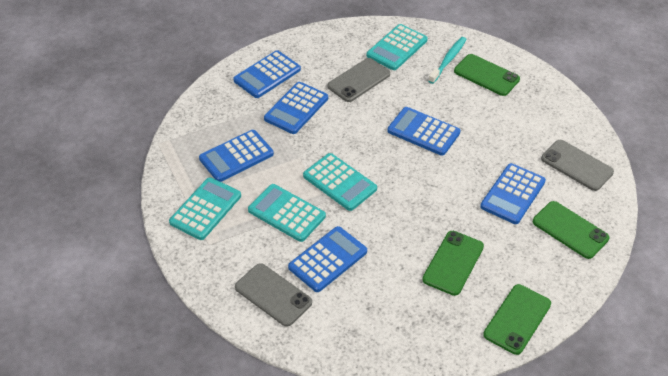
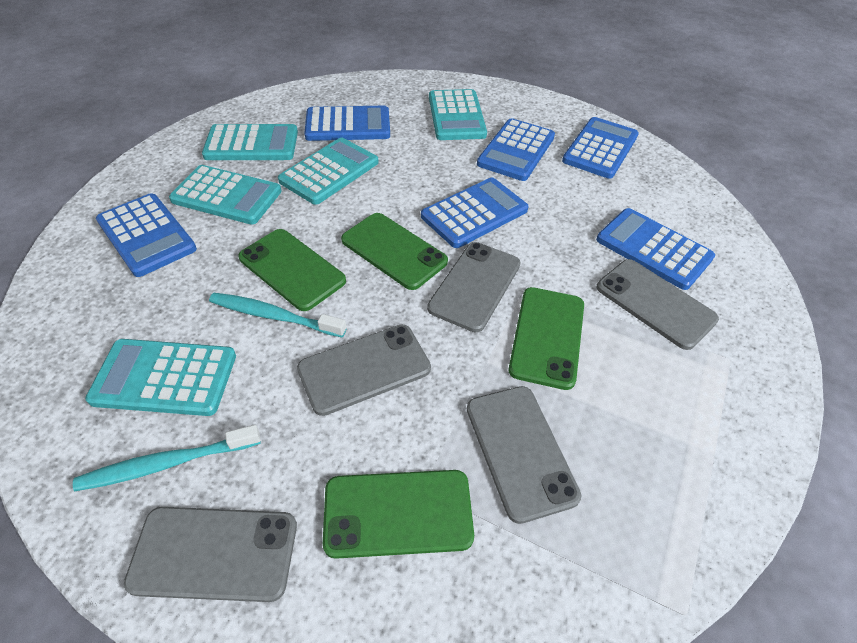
grey phone: 3 -> 5
turquoise calculator: 4 -> 5
turquoise toothbrush: 1 -> 2

